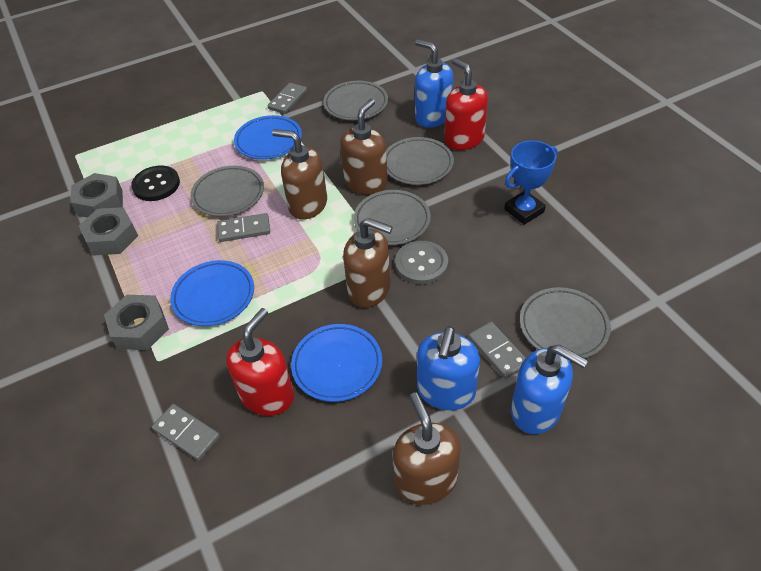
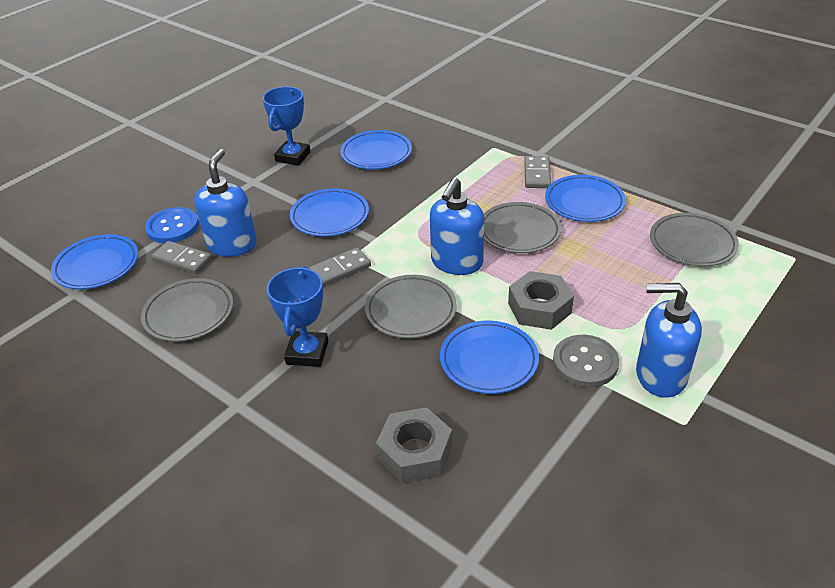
black button: 1 -> 0
blue button: 0 -> 1
blue plate: 3 -> 5
blue trophy: 1 -> 2
brown soap dispenser: 4 -> 0
grey domino: 4 -> 3
grey nut: 3 -> 2
grey plate: 5 -> 4
red soap dispenser: 2 -> 0

